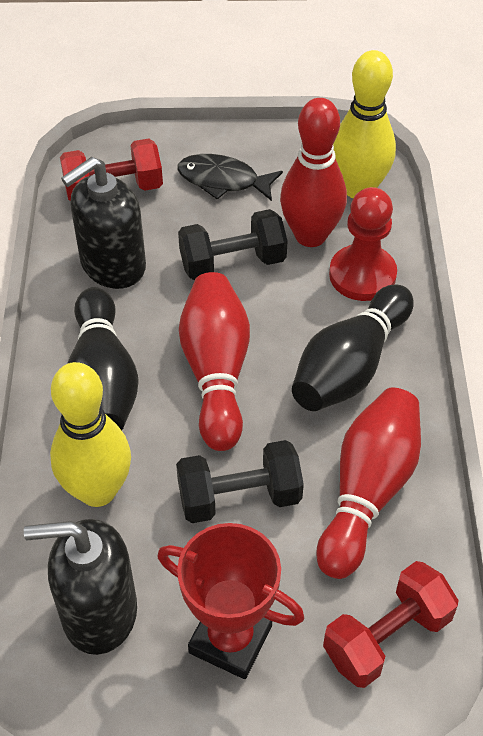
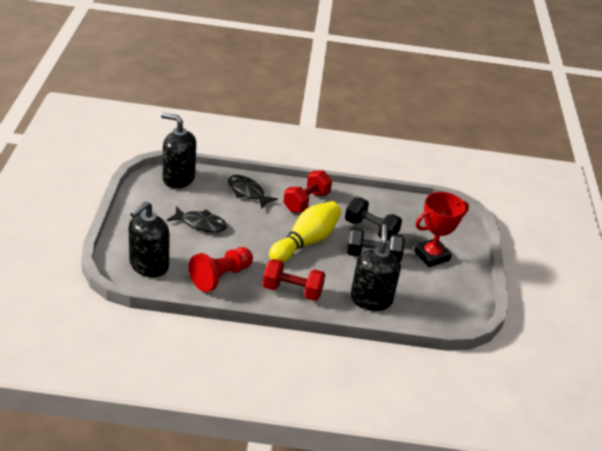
black bowling pin: 2 -> 0
black fish: 1 -> 2
black soap dispenser: 2 -> 3
red bowling pin: 3 -> 0
yellow bowling pin: 2 -> 1

